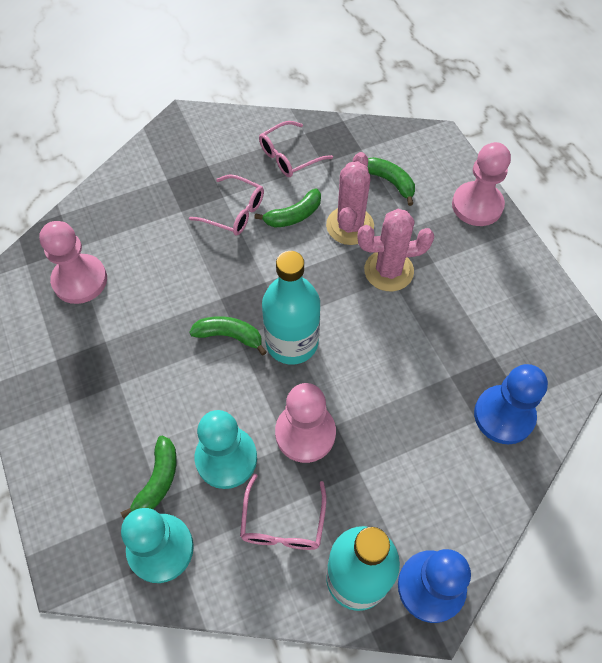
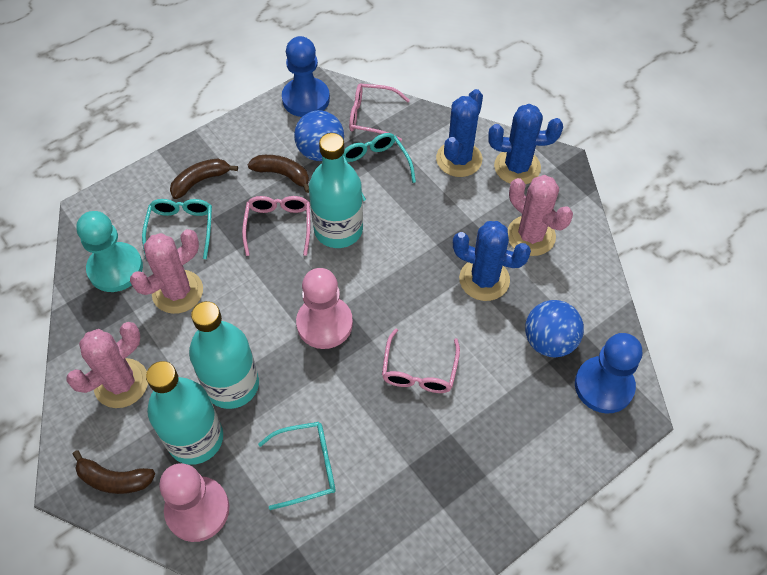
blue ball: 0 -> 2
blue cactus: 0 -> 3
brown banana: 0 -> 3
green banana: 4 -> 0
pink cactus: 2 -> 3
pink pawn: 3 -> 2
turquoise bottle: 2 -> 3
turquoise glasses: 0 -> 3
turquoise pawn: 2 -> 1

